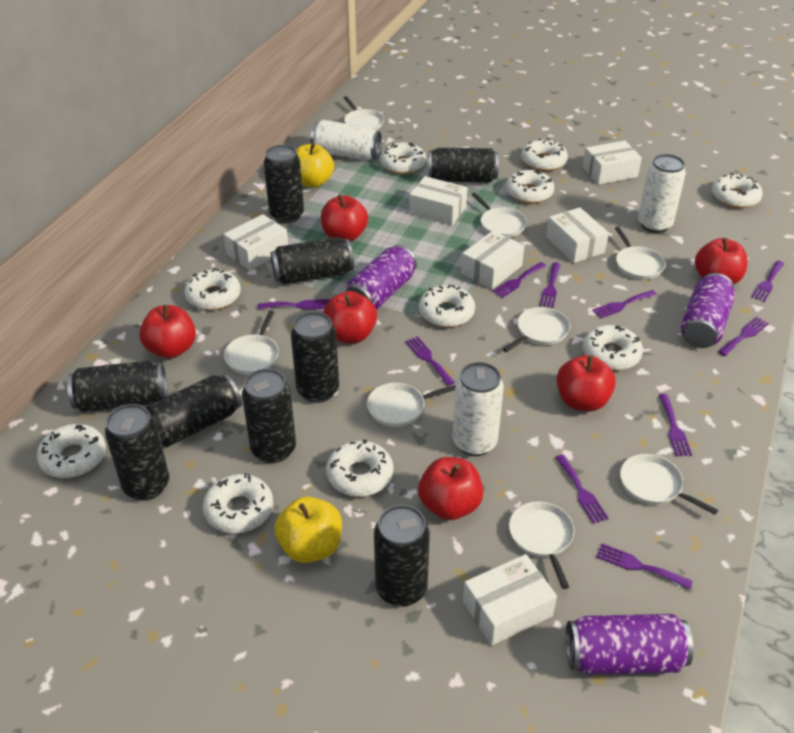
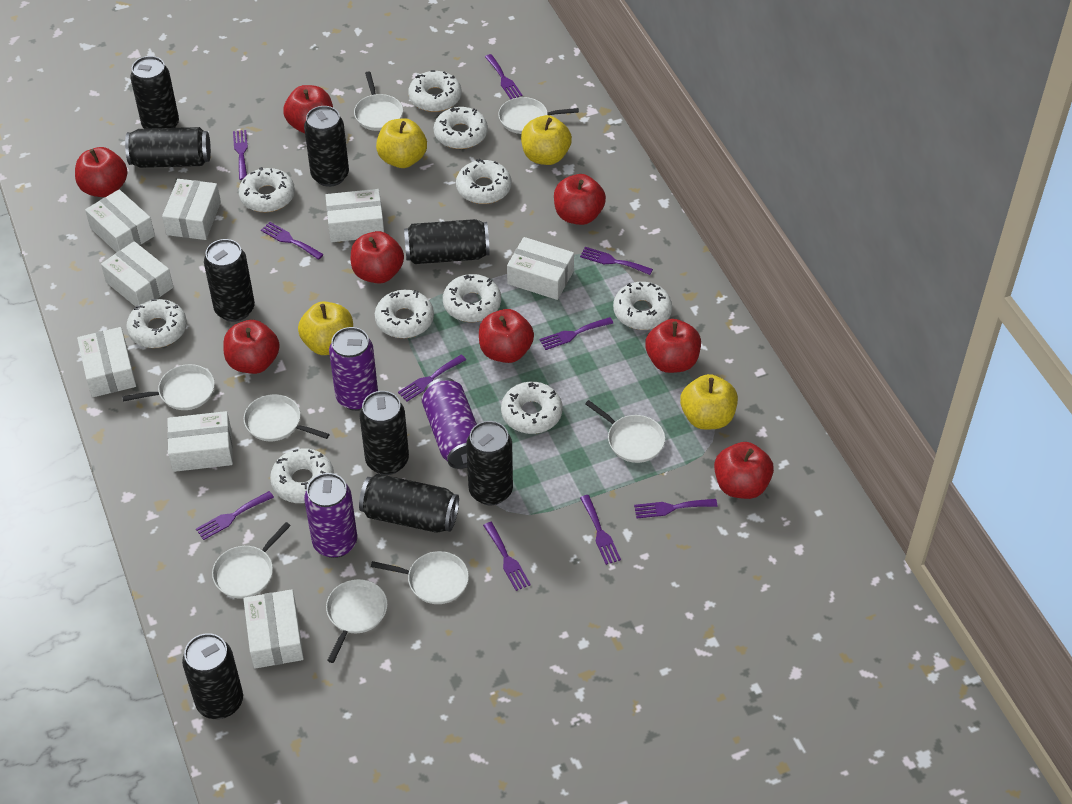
red apple: 6 -> 8
white box: 6 -> 8
white can: 3 -> 0
yellow apple: 2 -> 4

